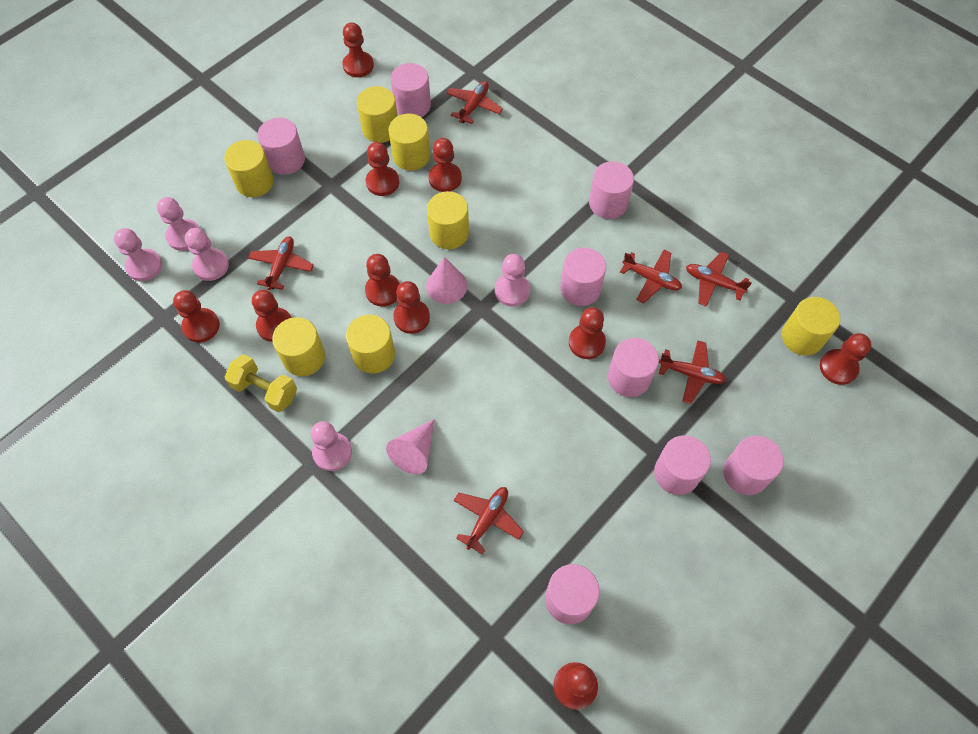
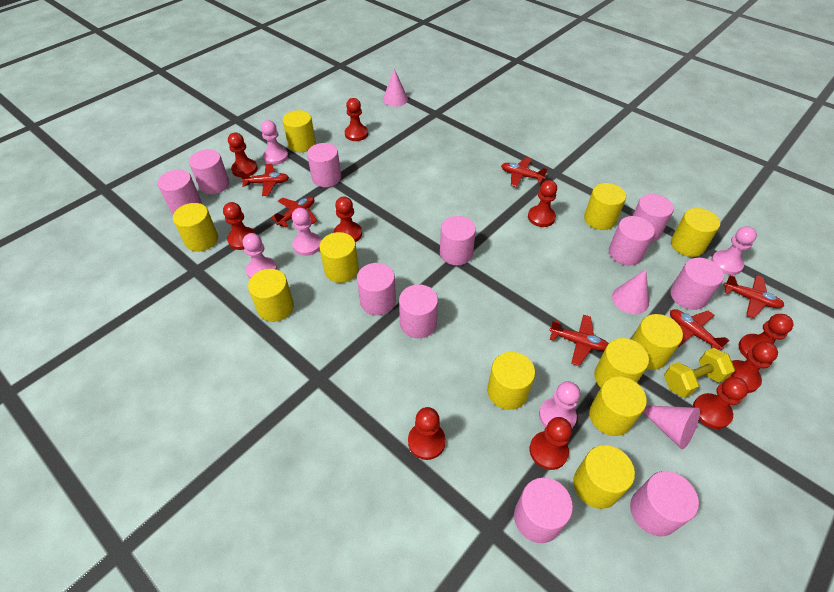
pink cone: 2 -> 3
pink cylinder: 8 -> 11
yellow cylinder: 7 -> 11

